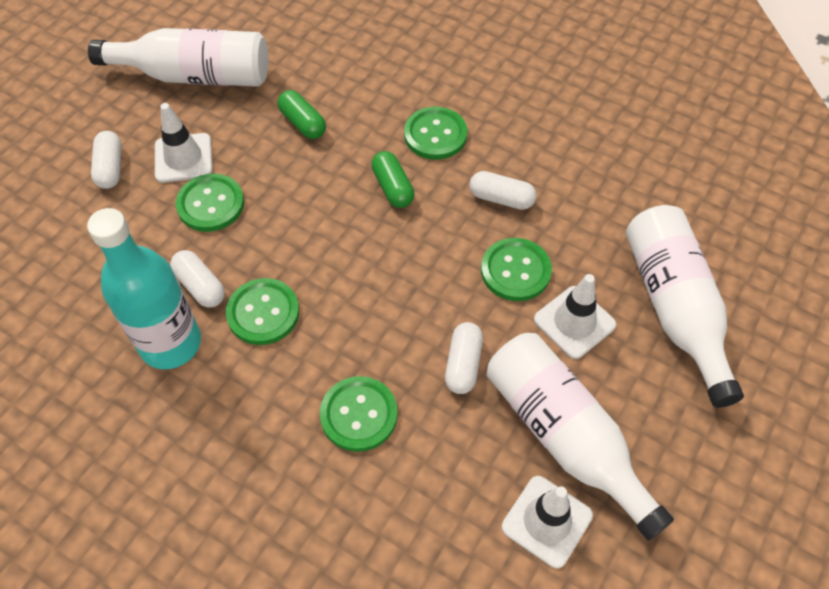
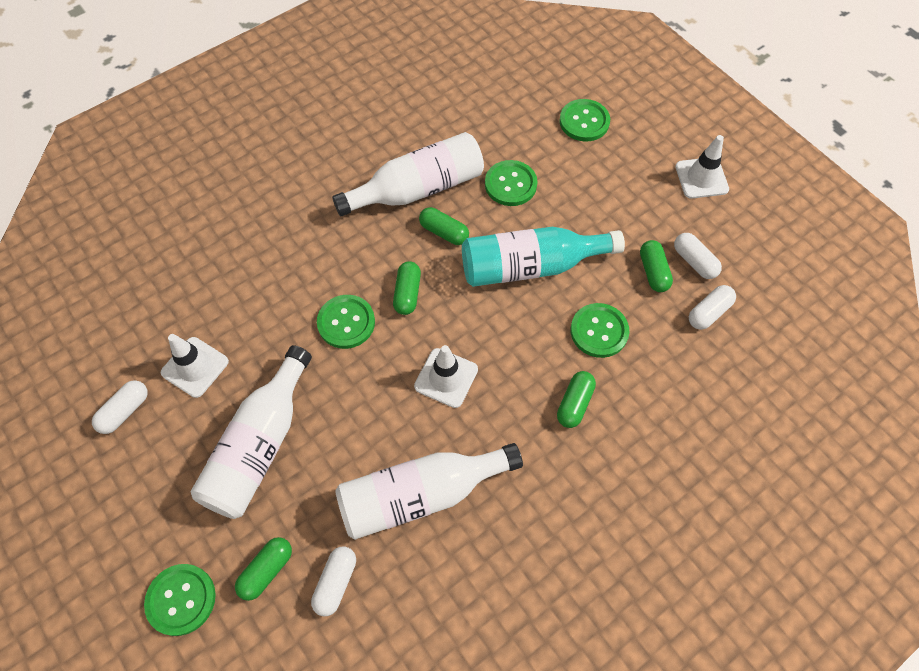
green capsule: 2 -> 5

